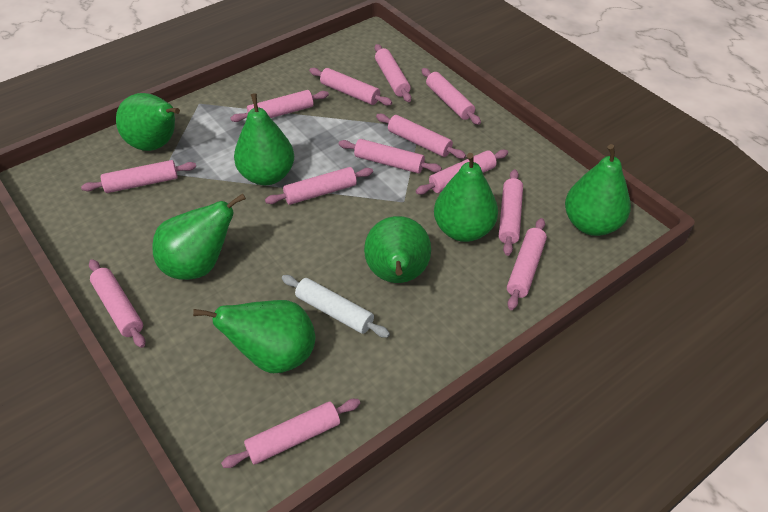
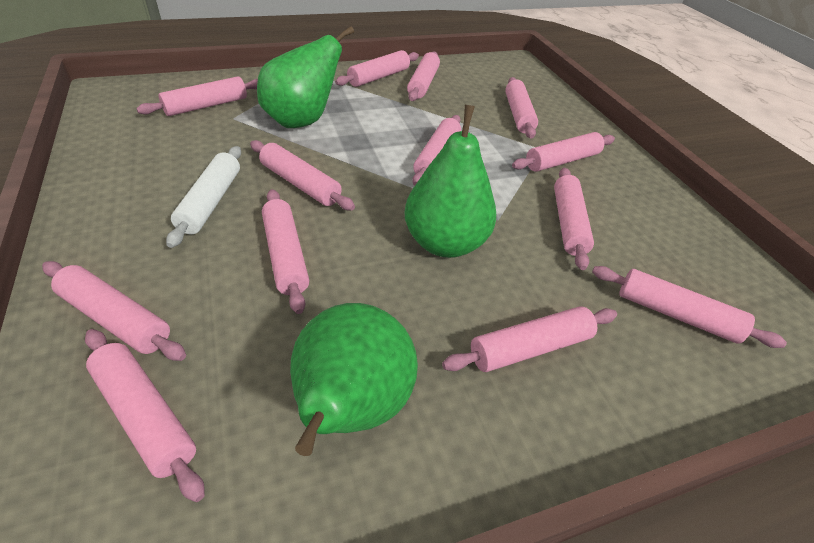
green pear: 7 -> 3

